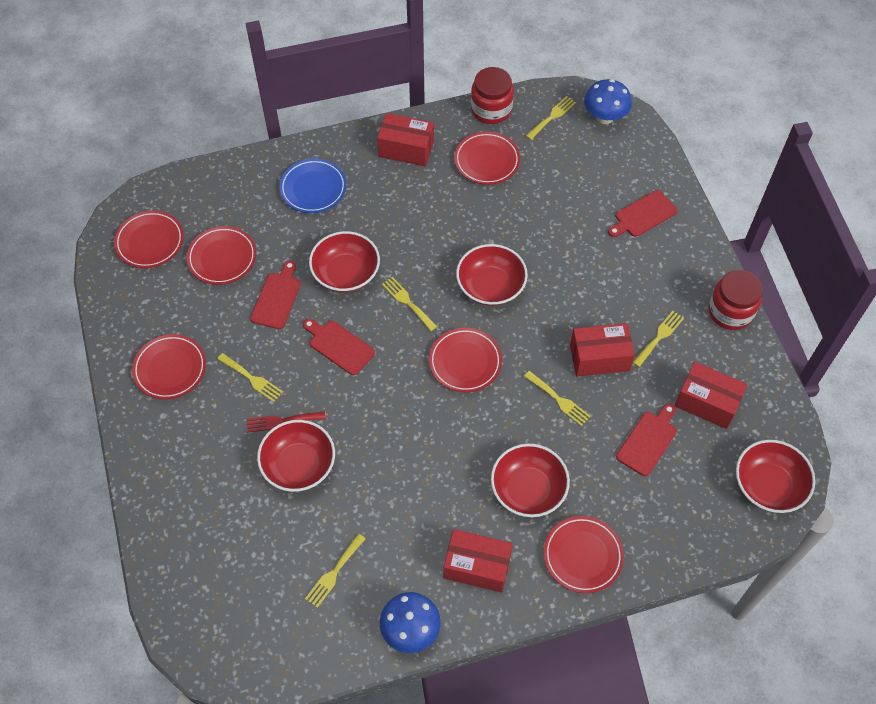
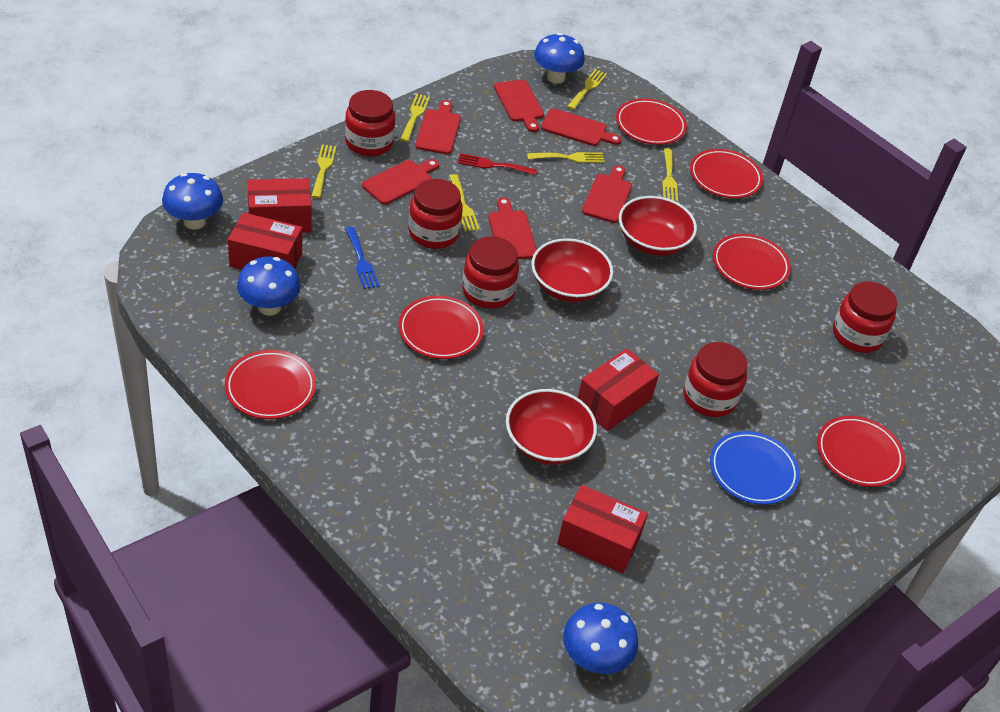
blue fork: 0 -> 1
blue mushroom: 2 -> 4
red bowl: 5 -> 3
red cutting board: 4 -> 6
red jar: 2 -> 5

